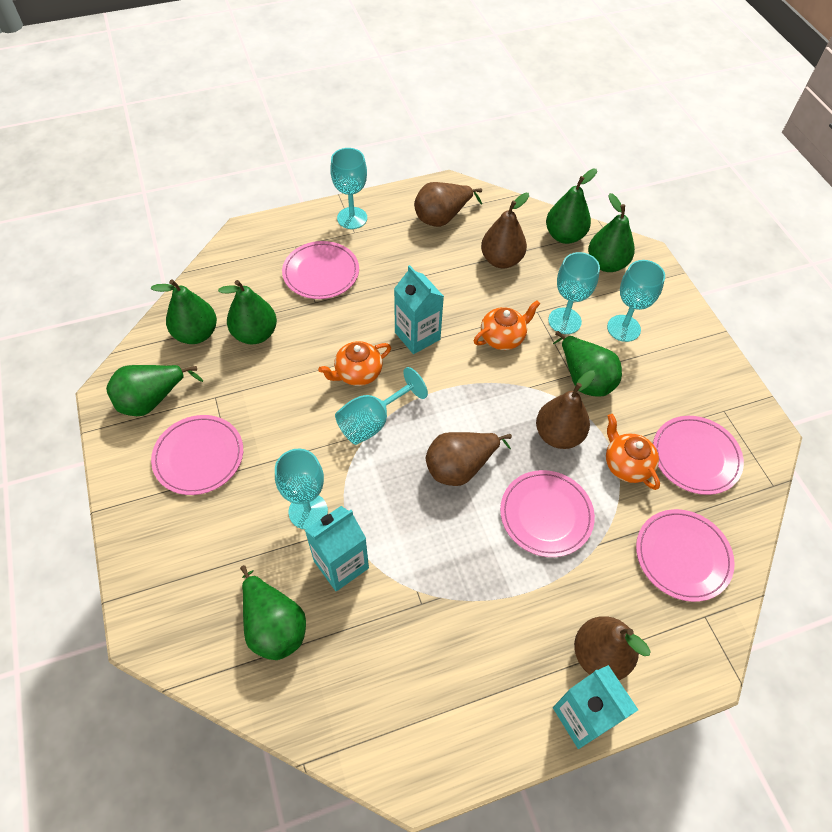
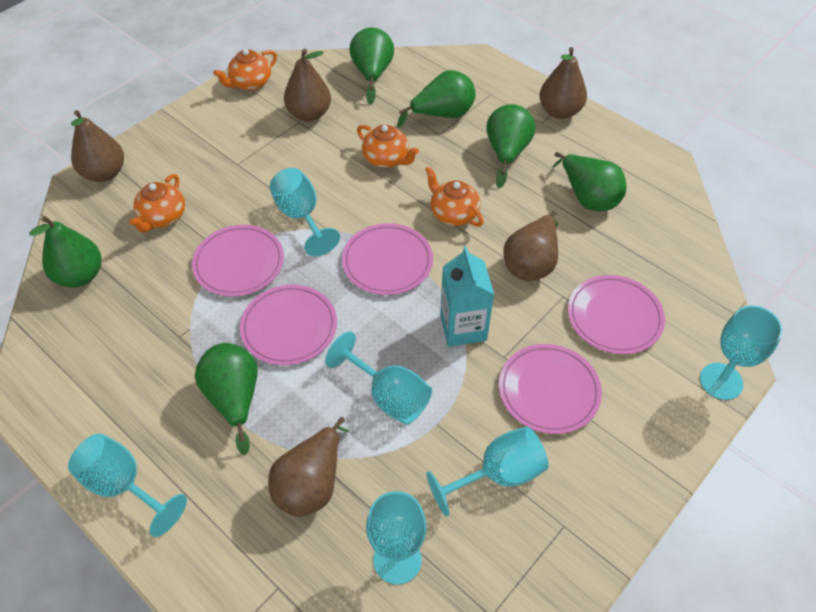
green pear: 7 -> 6
orange teapot: 3 -> 4
turquoise carton: 3 -> 1
turquoise goblet: 5 -> 6

